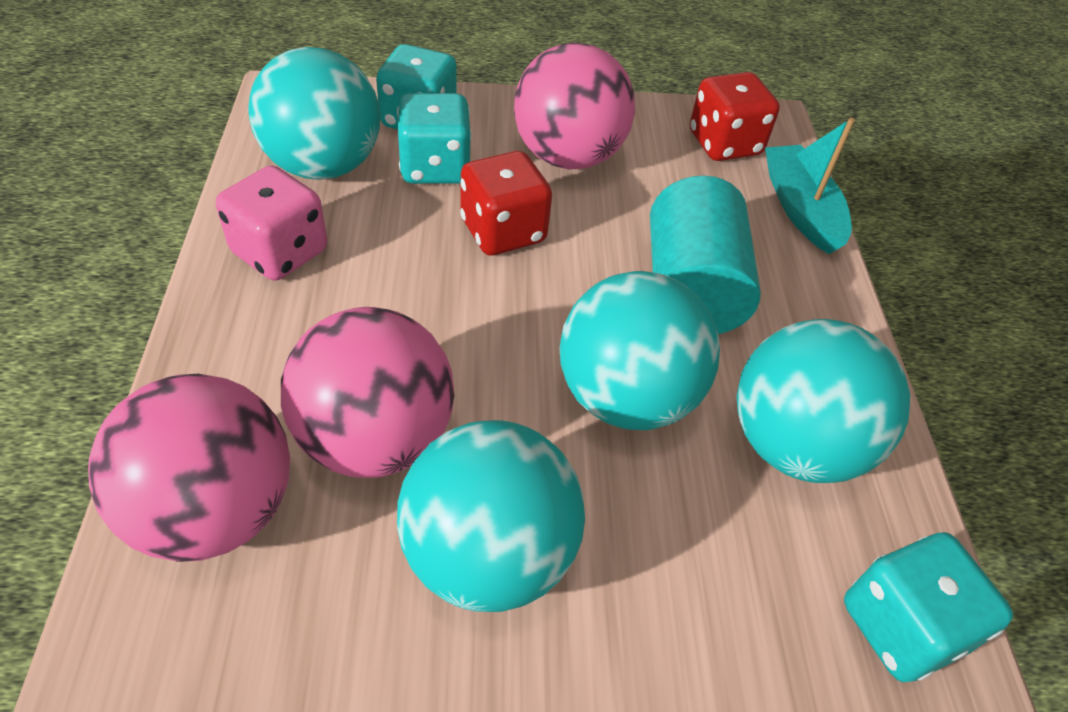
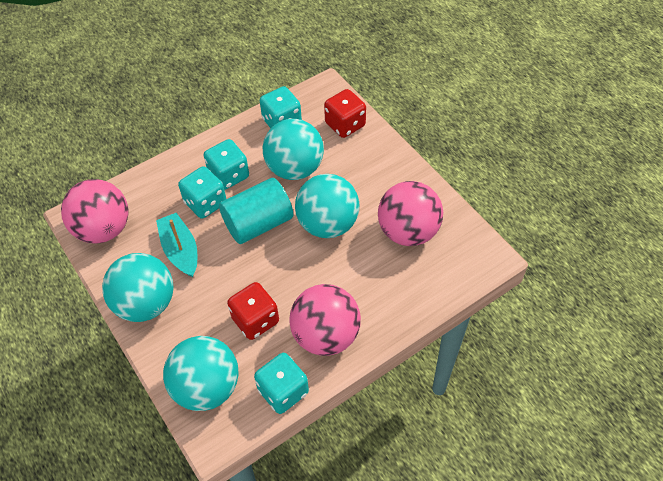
pink dice: 1 -> 0
turquoise dice: 3 -> 4

